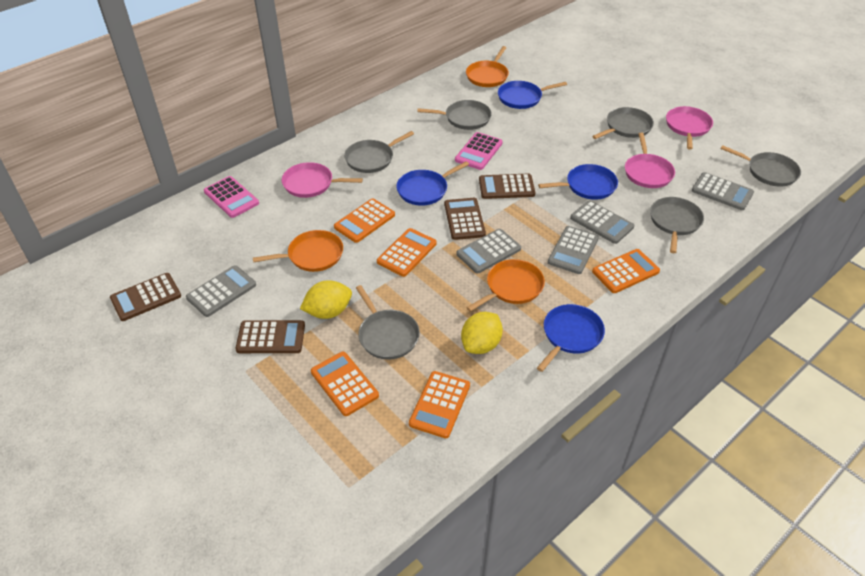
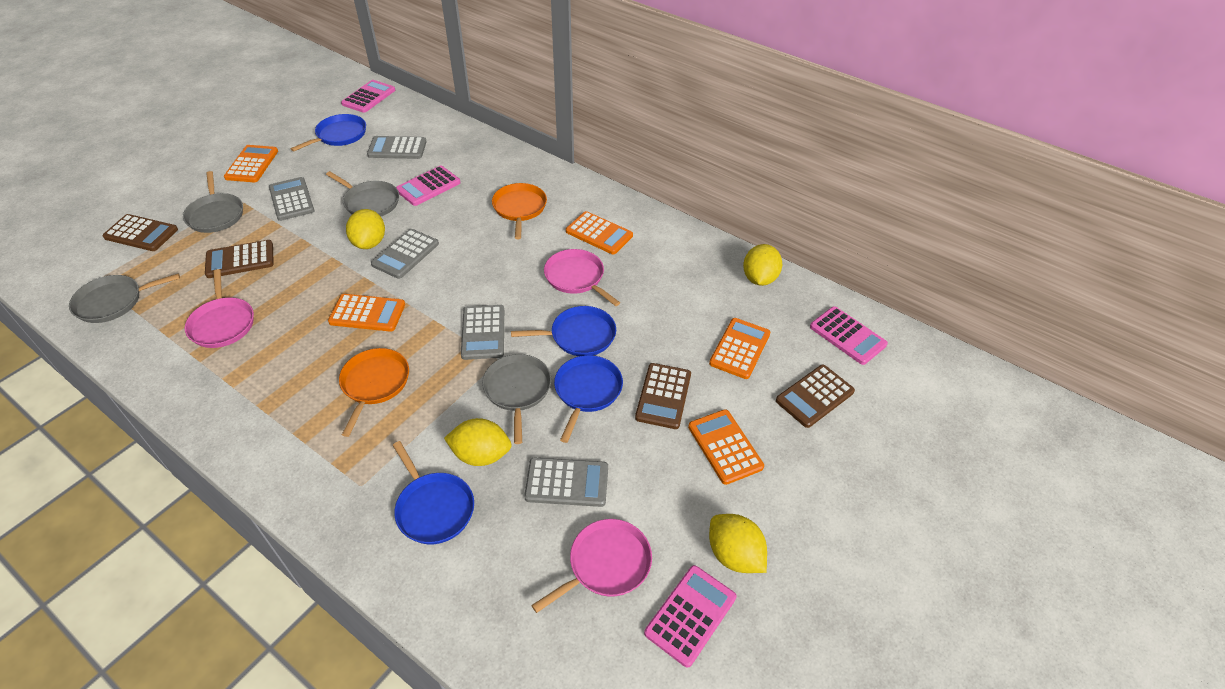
grey pan: 6 -> 4
orange pan: 3 -> 2
pink calculator: 2 -> 4
yellow lemon: 2 -> 4

